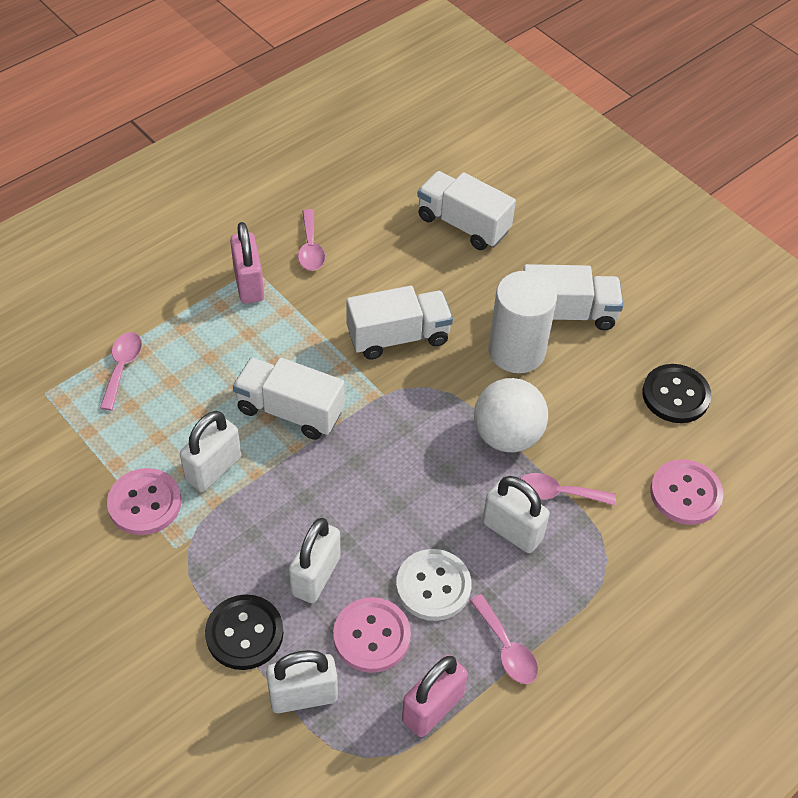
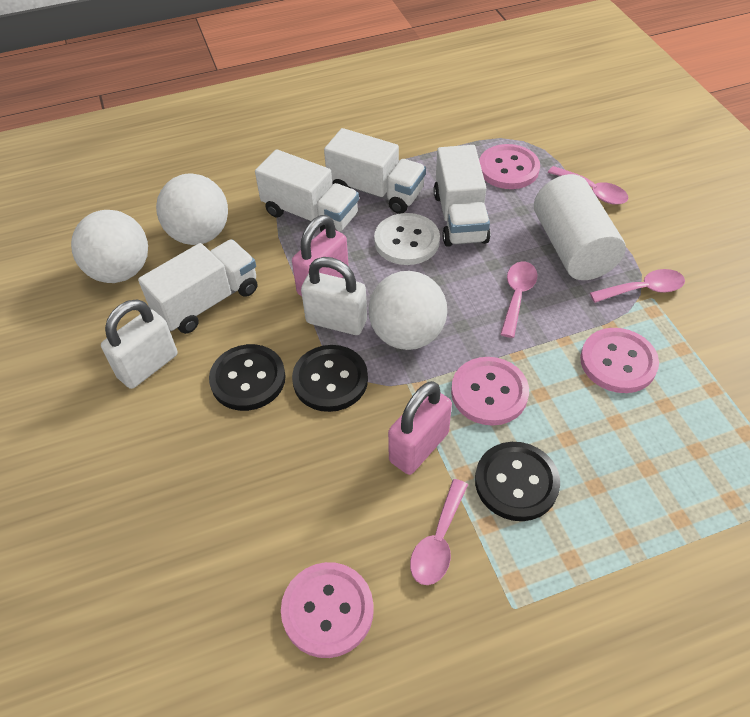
black button: 2 -> 3
pink button: 3 -> 4
white ball: 1 -> 3
white padlock: 4 -> 2

